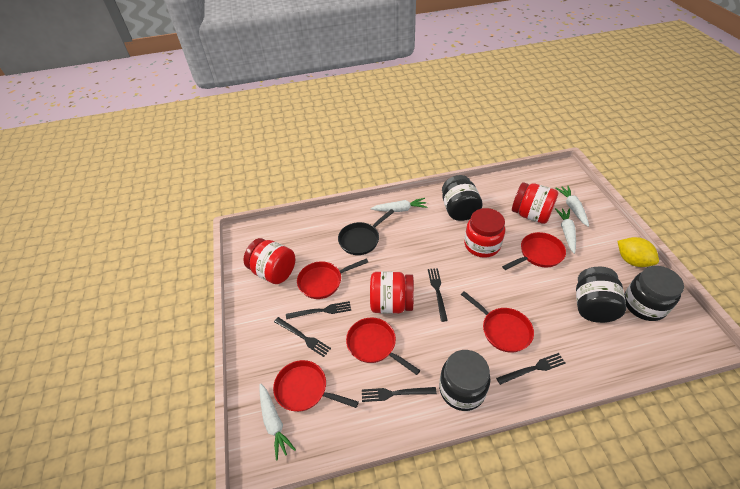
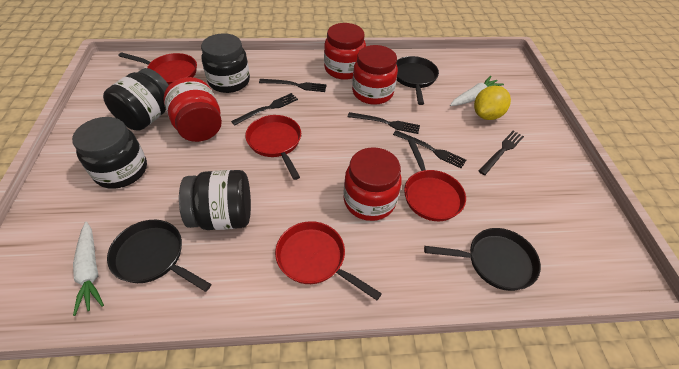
black pan: 1 -> 3
red pan: 5 -> 4
white carrot: 4 -> 2

